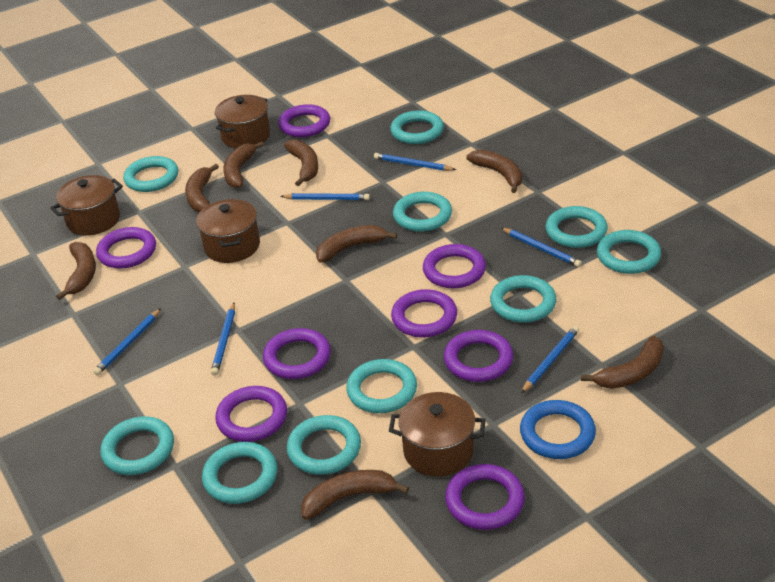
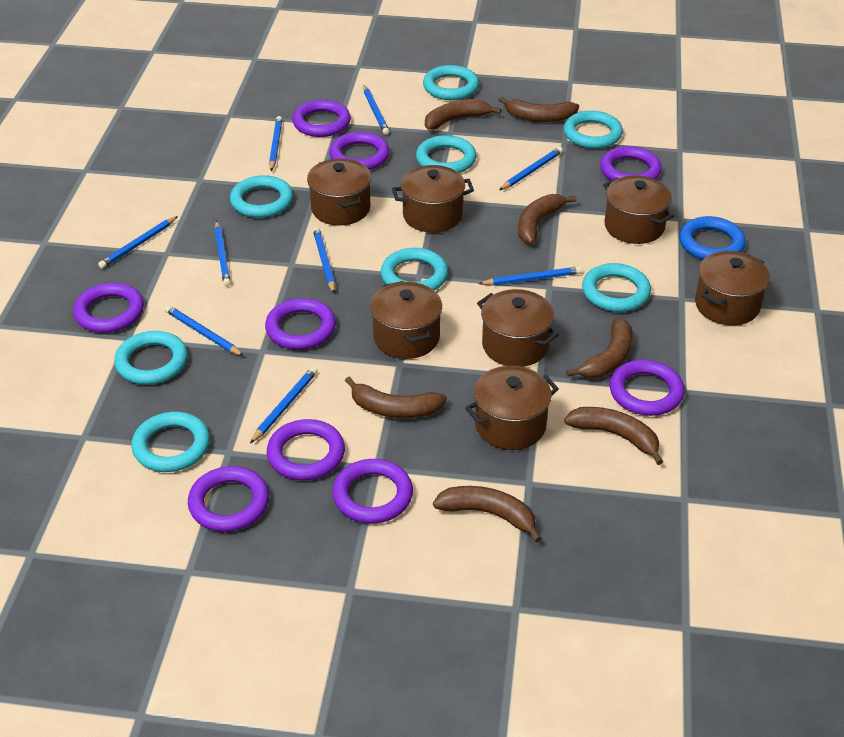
blue pencil: 6 -> 9
brown banana: 8 -> 7
brown pot: 4 -> 7
purple ring: 8 -> 9
turquoise ring: 10 -> 8

